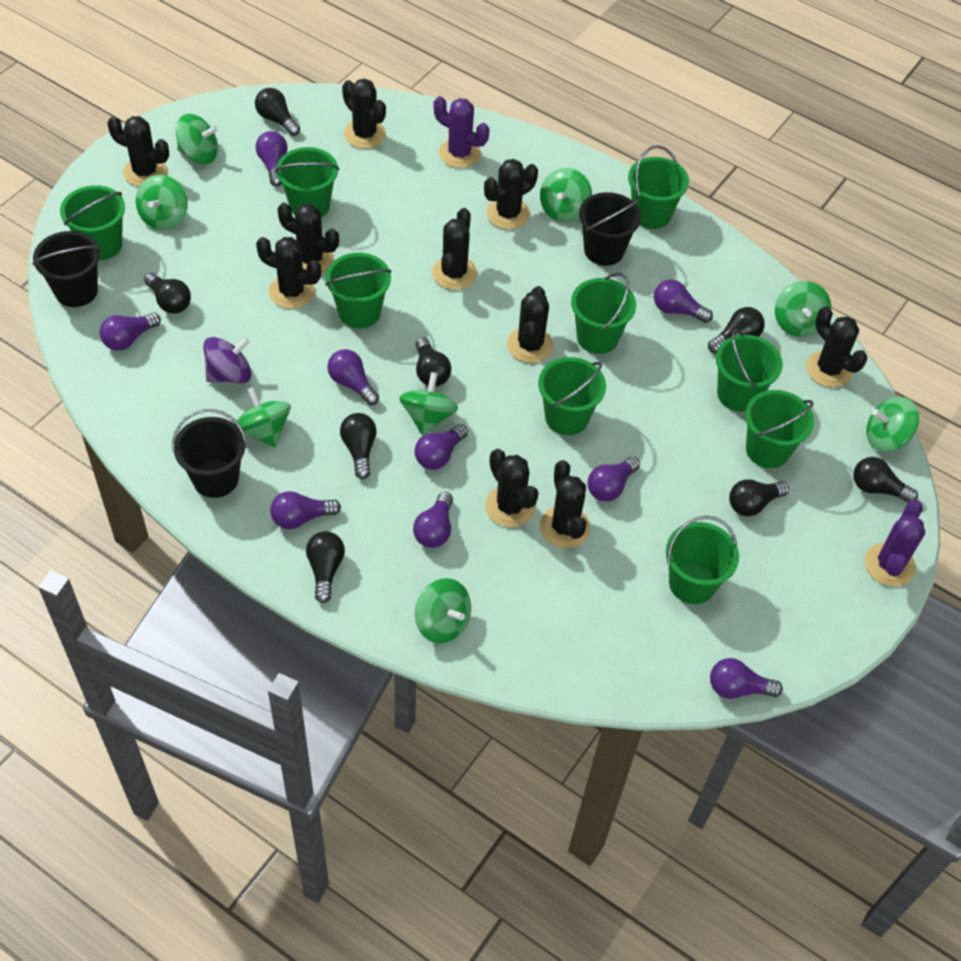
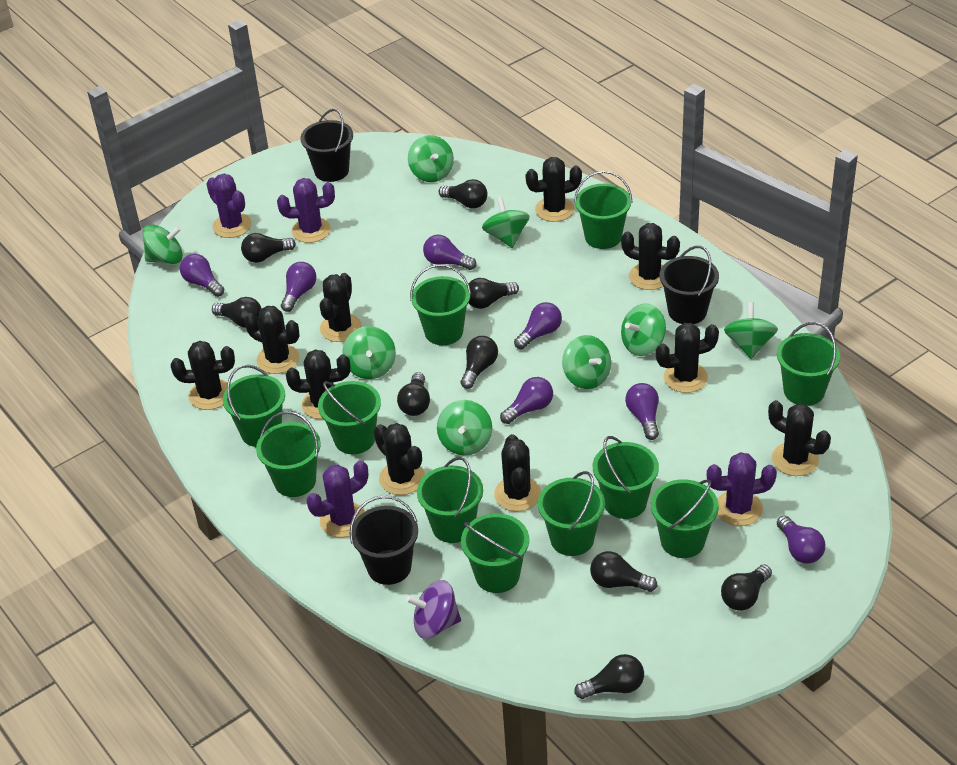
black light bulb: 8 -> 9
green bucket: 9 -> 11
purple cactus: 2 -> 4
purple light bulb: 9 -> 7

